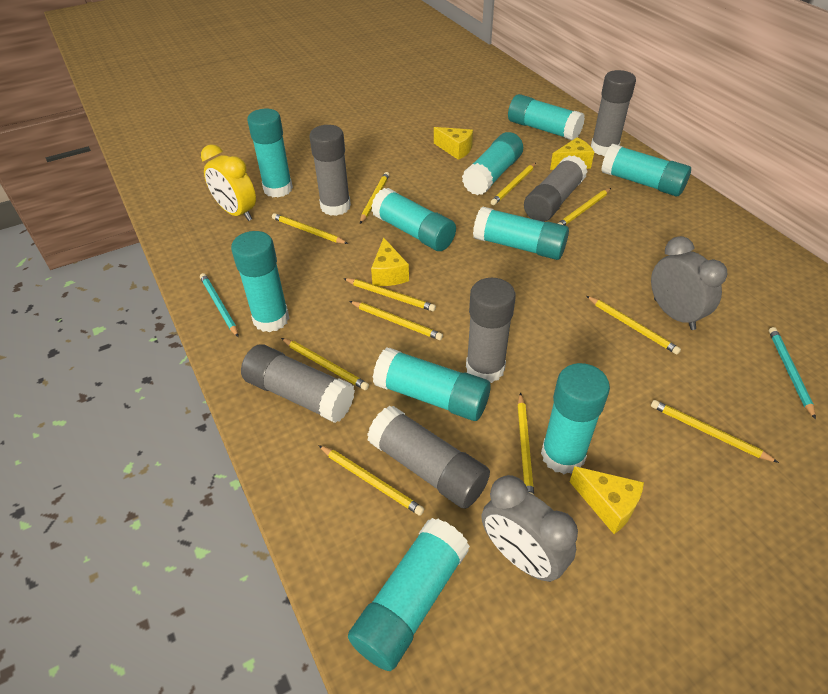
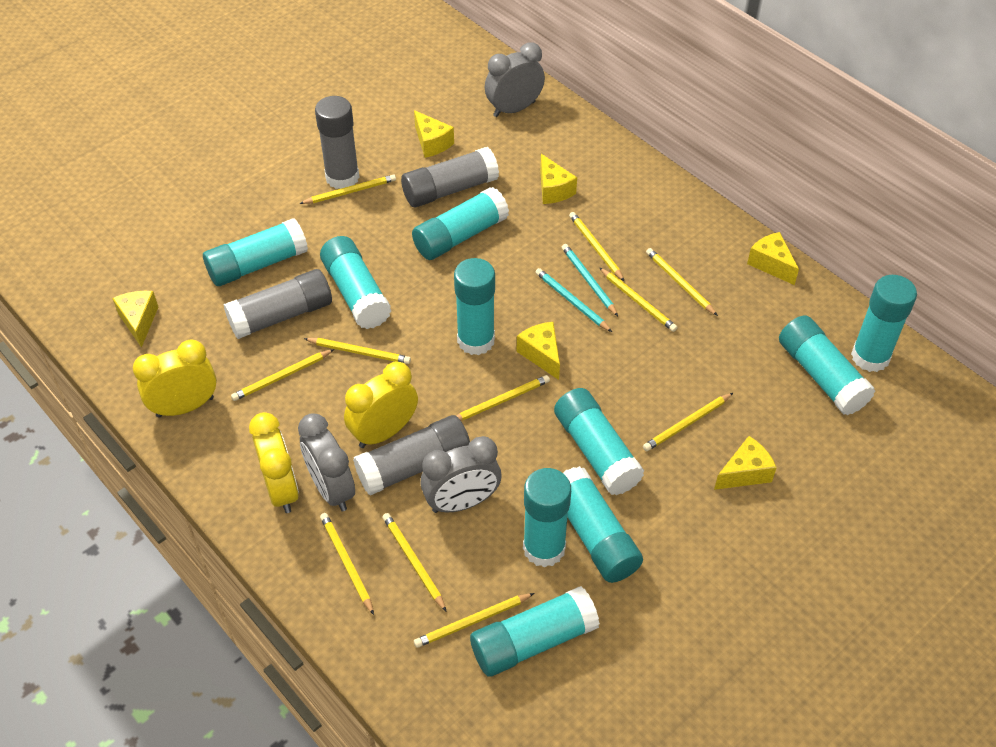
grey clock: 2 -> 3
grey glue stick: 6 -> 4
yellow cheese: 4 -> 6
yellow clock: 1 -> 3

